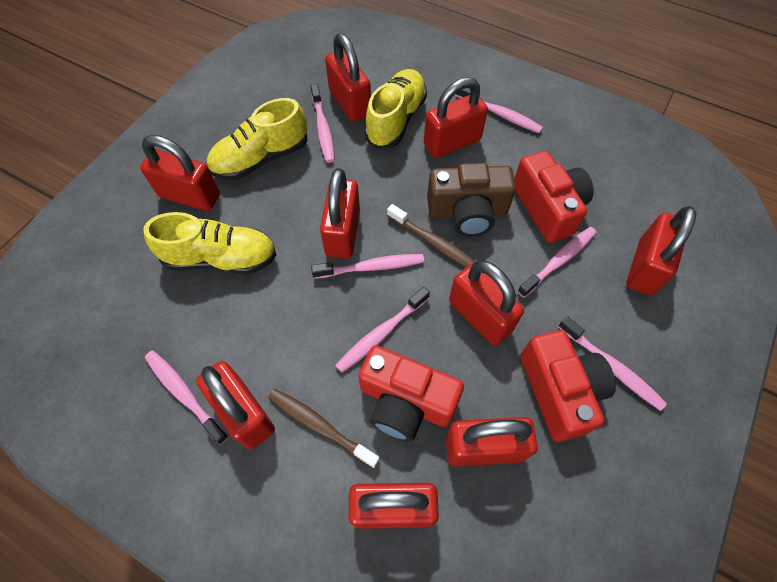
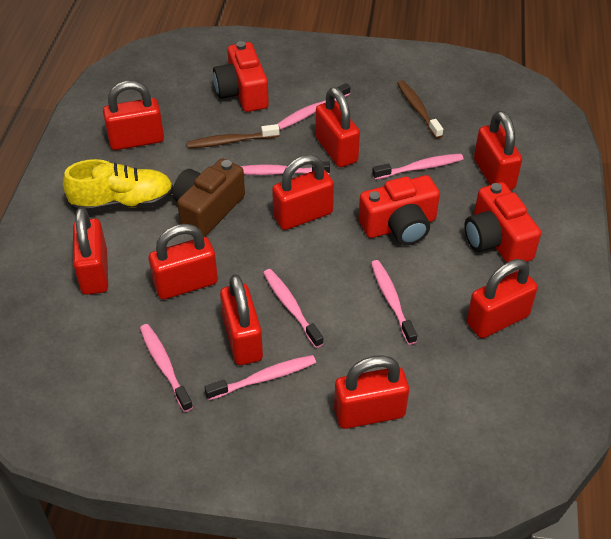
yellow shoe: 3 -> 1

